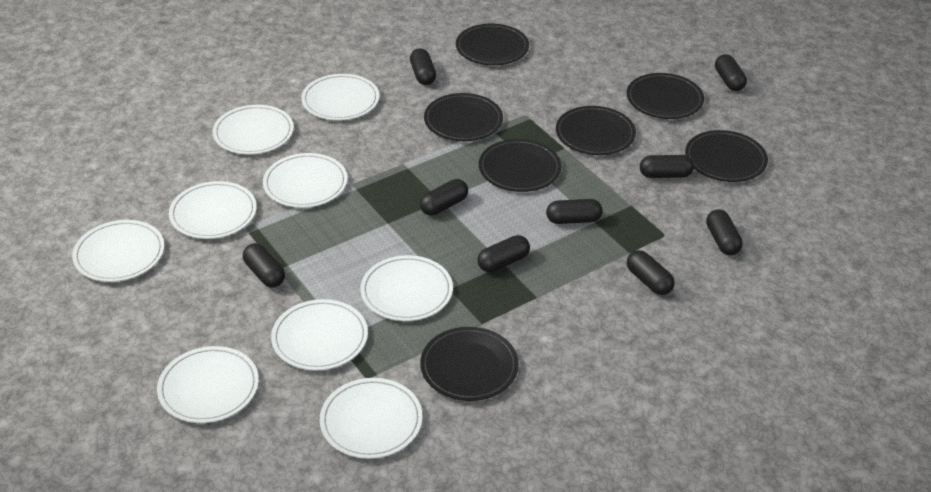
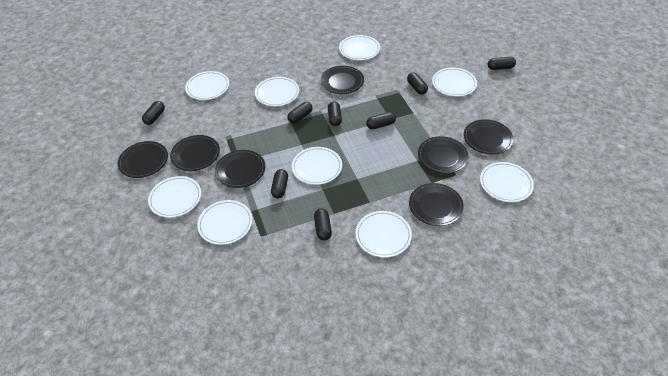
black capsule: 9 -> 8

